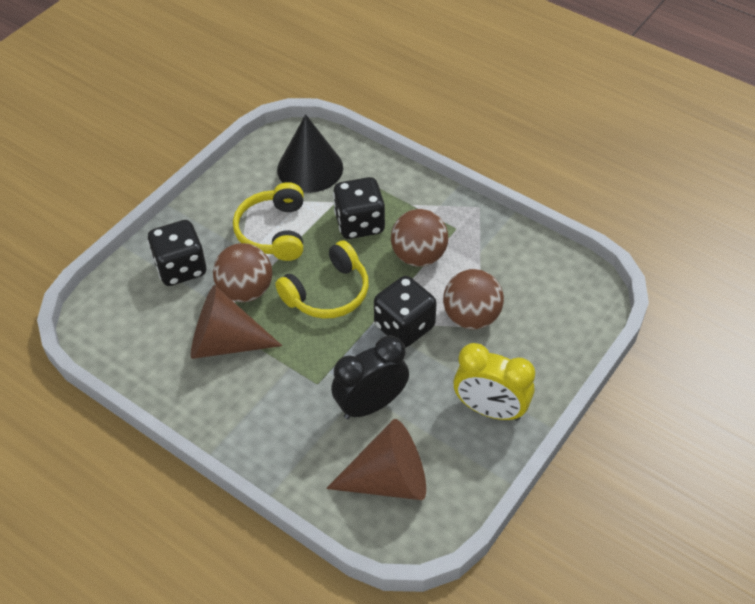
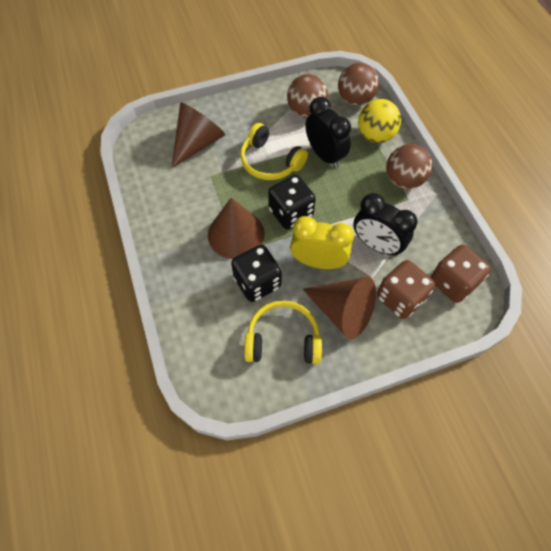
black clock: 1 -> 2
black cone: 1 -> 0
black dice: 3 -> 2
brown cone: 2 -> 3
brown dice: 0 -> 2
yellow ball: 0 -> 1

